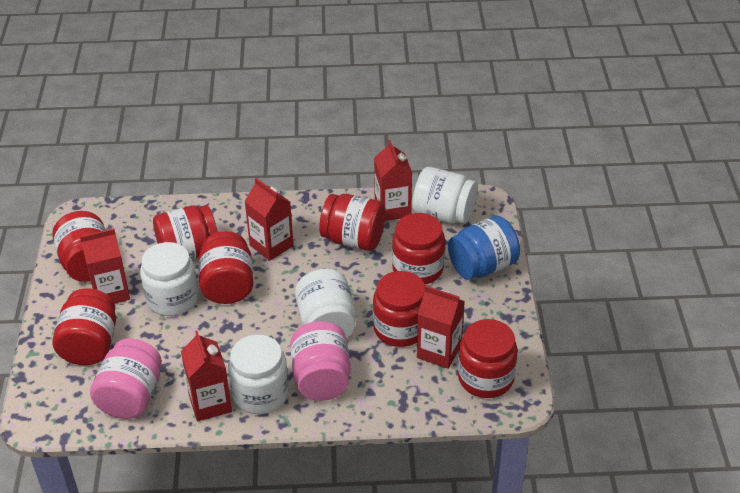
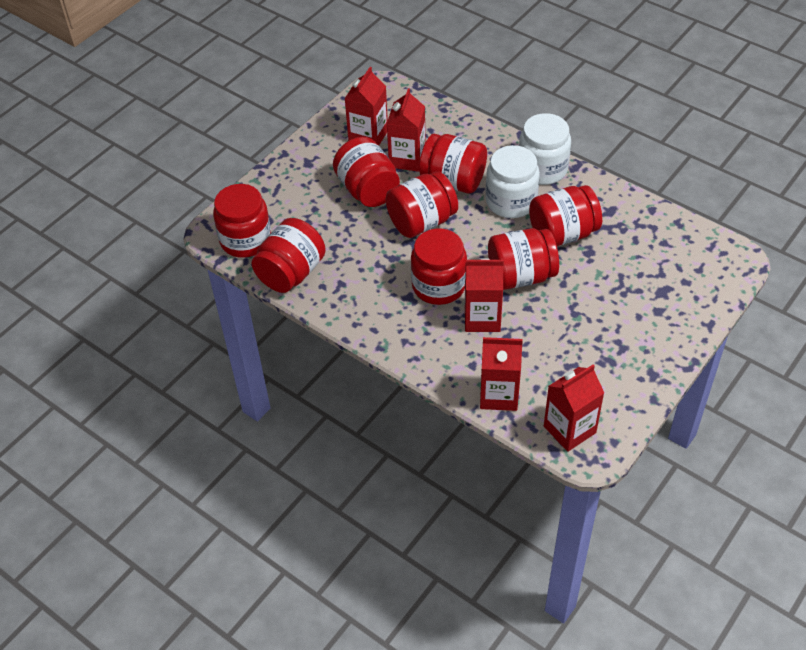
blue jar: 1 -> 0
pink jar: 2 -> 0
white jar: 4 -> 2

